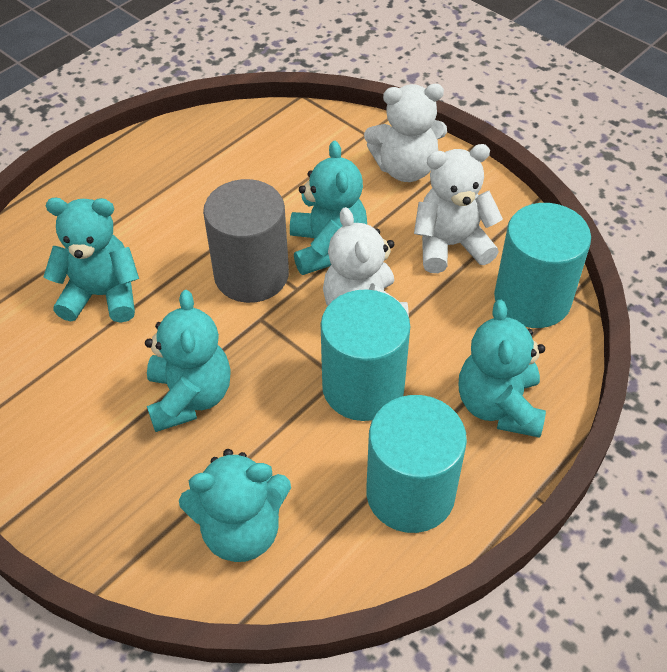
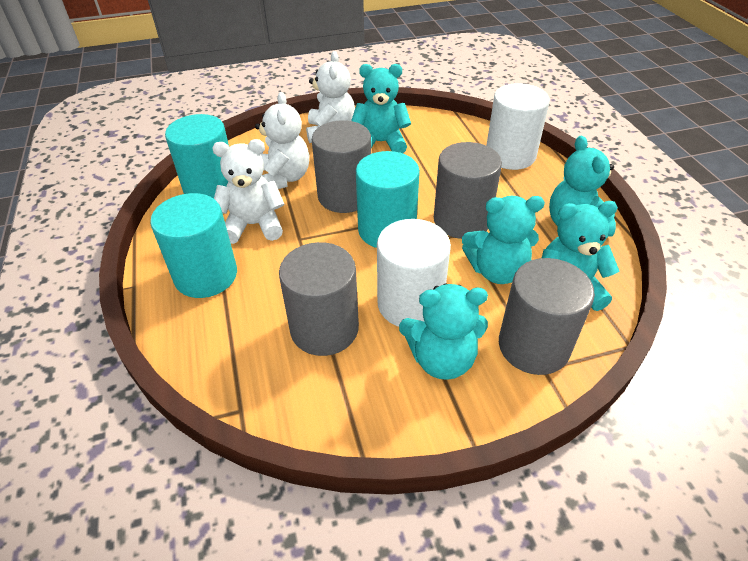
grey cylinder: 1 -> 4
white cylinder: 0 -> 2

